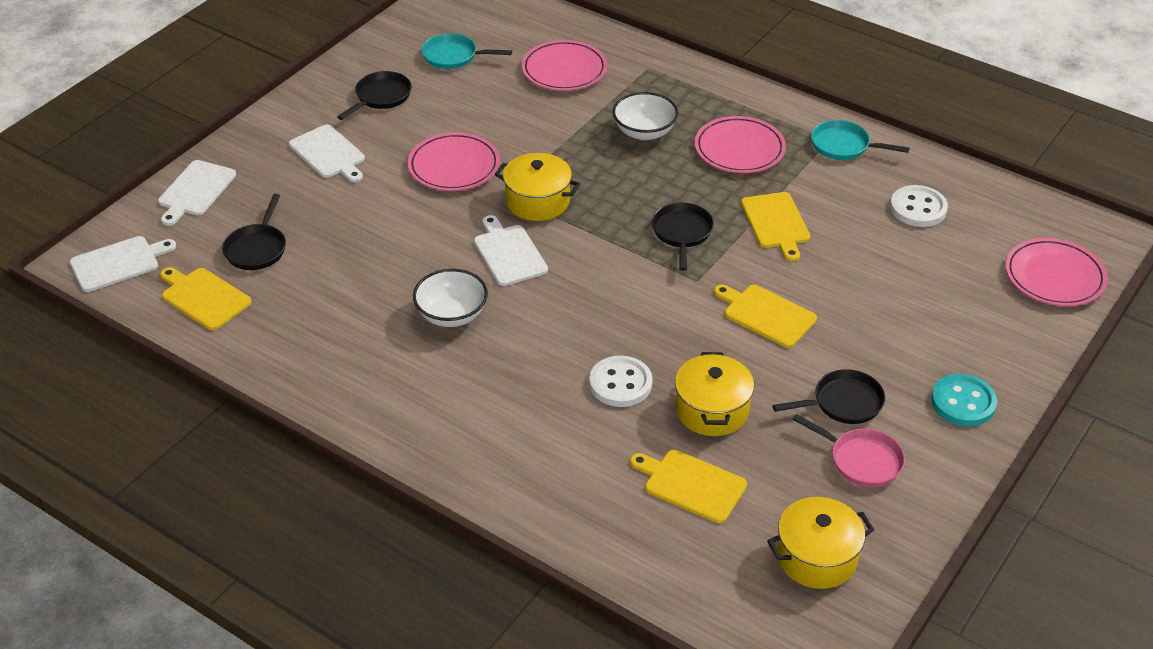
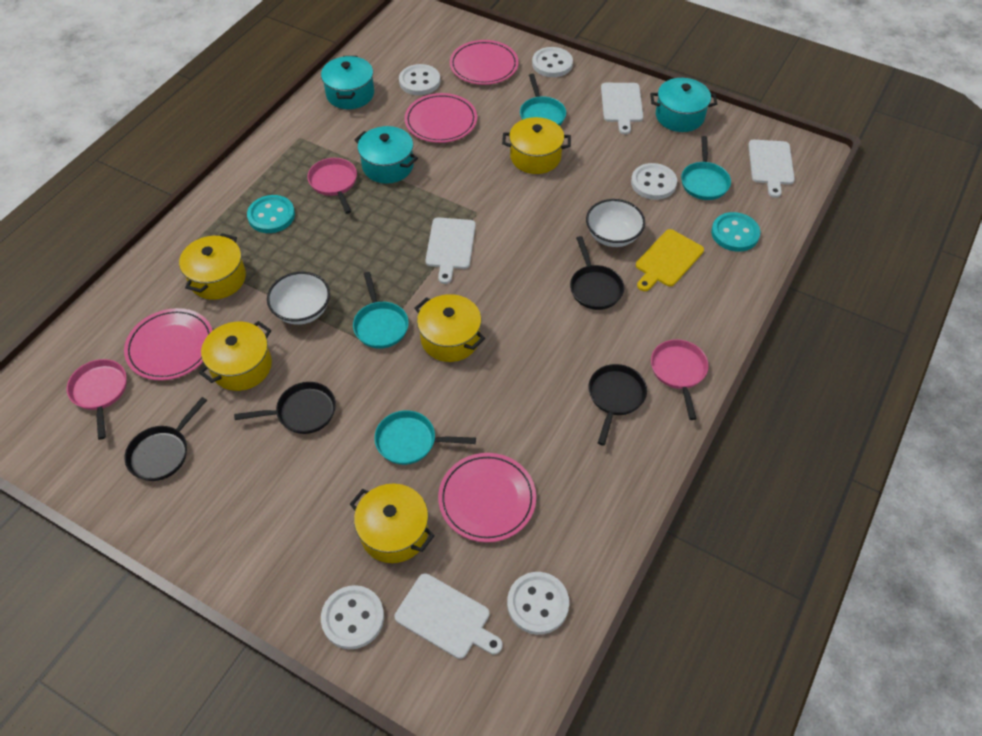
pink pan: 1 -> 3
turquoise button: 1 -> 2
turquoise pan: 2 -> 4
turquoise pot: 0 -> 3
white button: 2 -> 5
yellow cutting board: 4 -> 1
yellow pot: 3 -> 5

